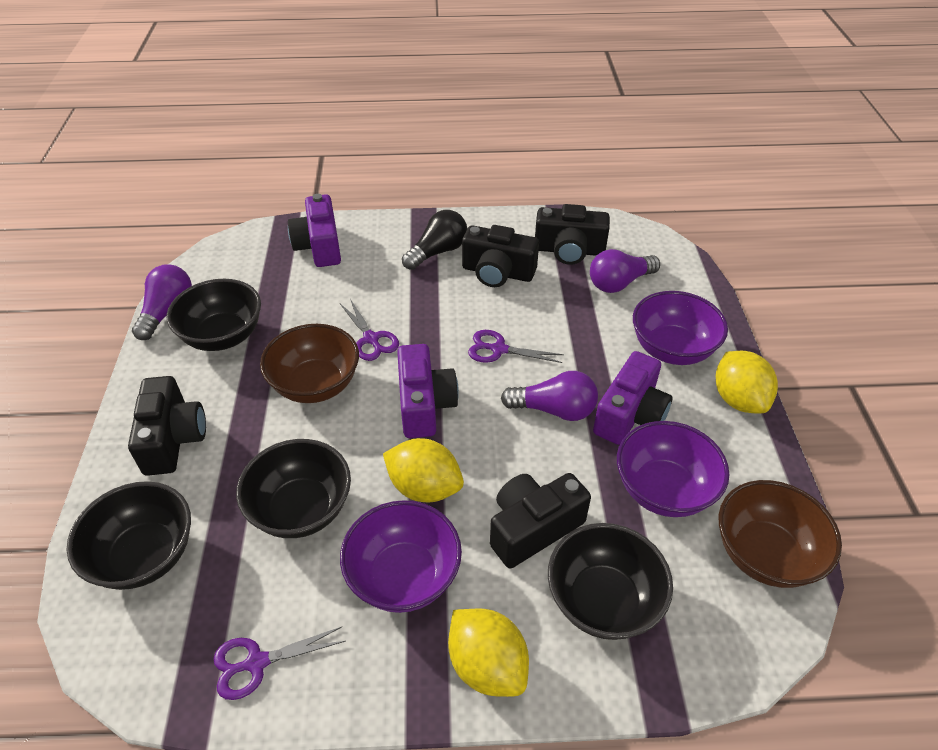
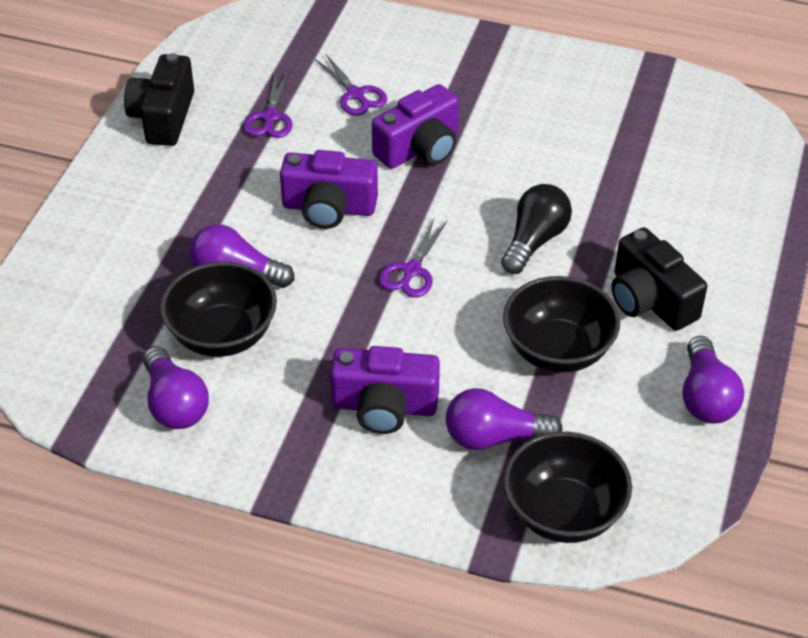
black bowl: 4 -> 3
black camera: 4 -> 2
brown bowl: 2 -> 0
purple bowl: 3 -> 0
purple light bulb: 3 -> 4
yellow lemon: 3 -> 0

